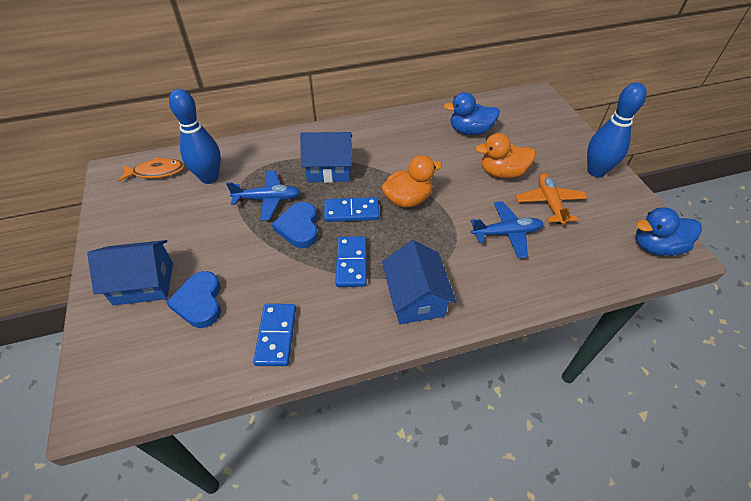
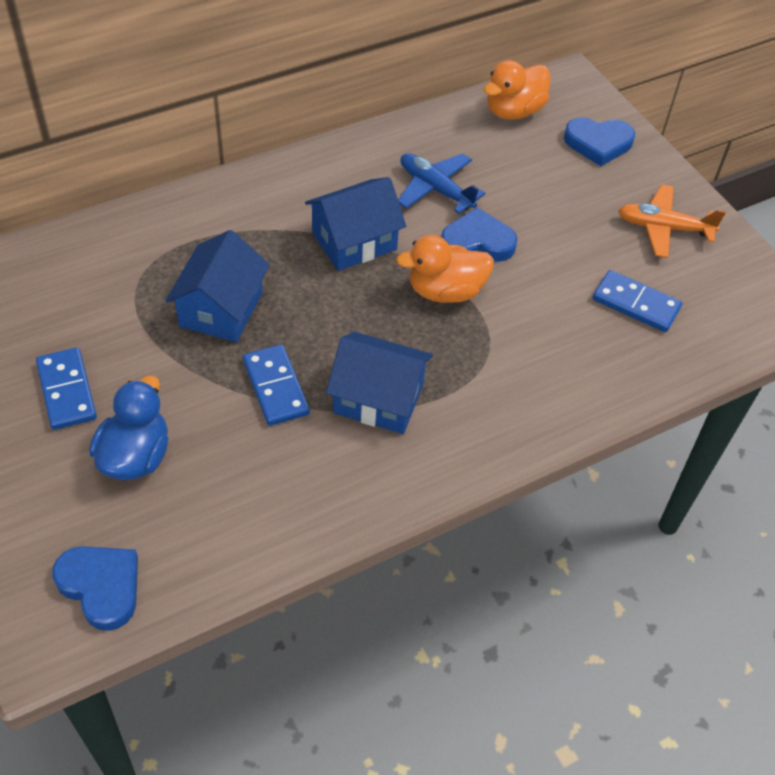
blue bowling pin: 2 -> 0
blue duck: 2 -> 1
blue heart: 2 -> 3
blue plane: 2 -> 1
orange fish: 1 -> 0

